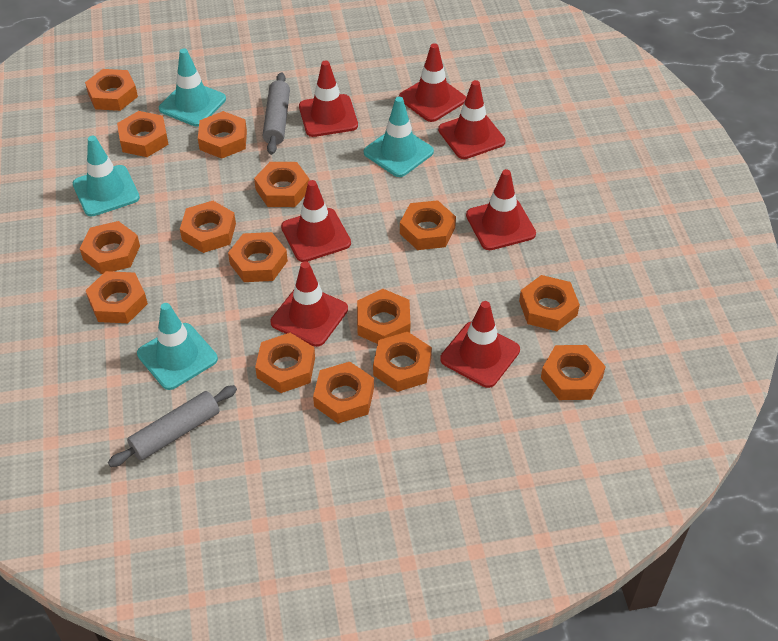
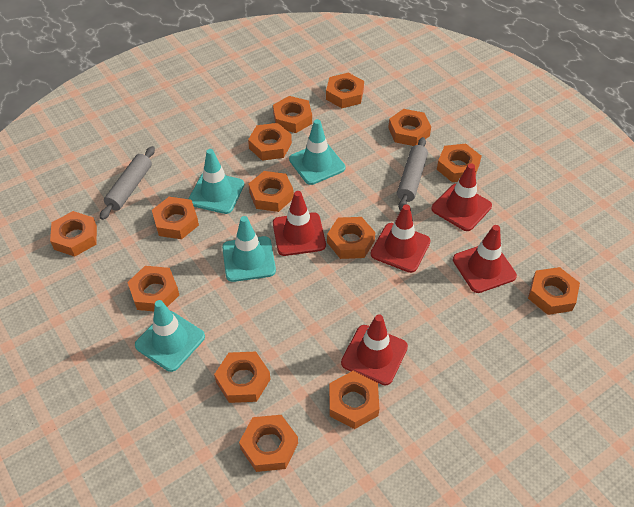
orange nut: 15 -> 14
red traffic cone: 7 -> 5

